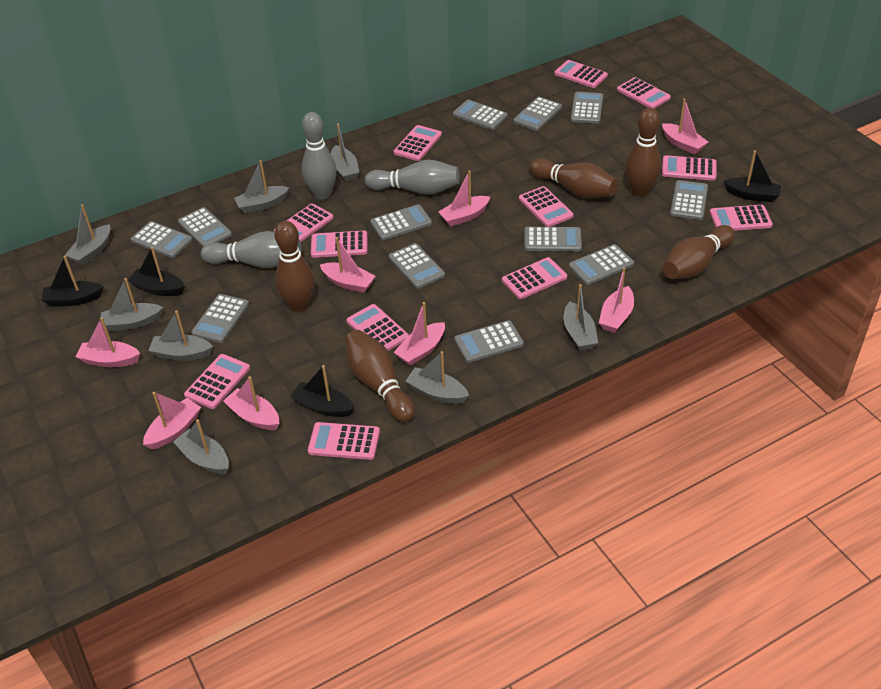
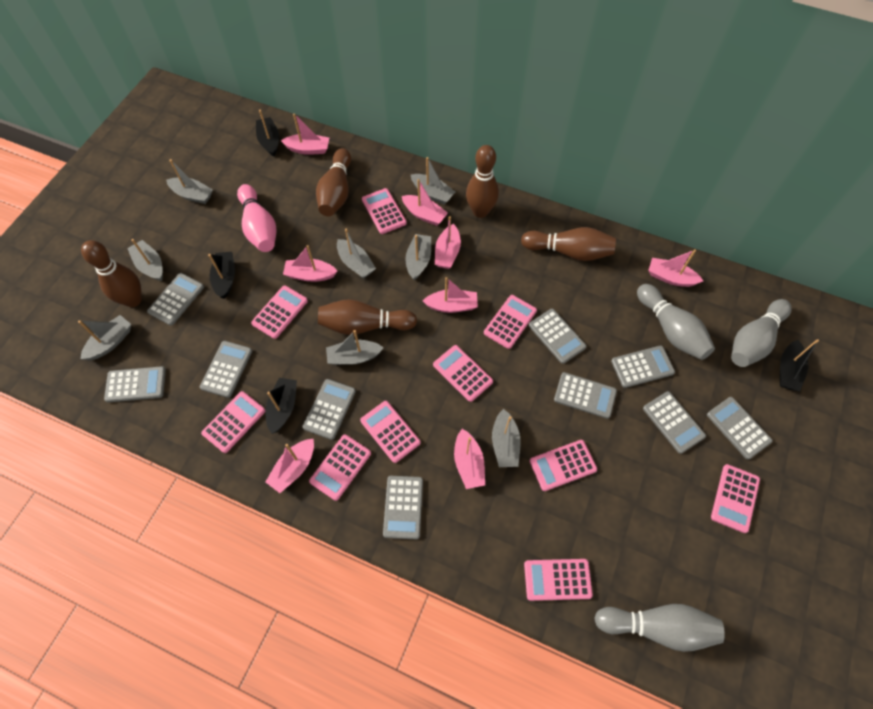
grey calculator: 12 -> 10
pink bowling pin: 0 -> 1
pink calculator: 12 -> 10

